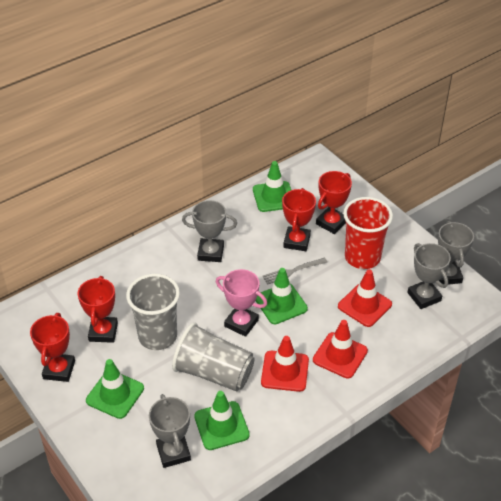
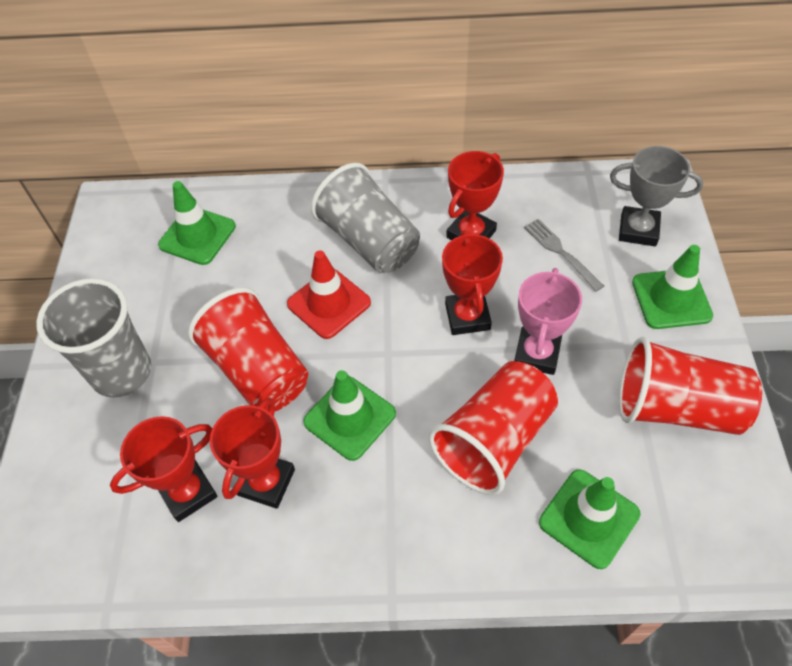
grey trophy: 4 -> 1
red cup: 1 -> 3
red traffic cone: 3 -> 1

